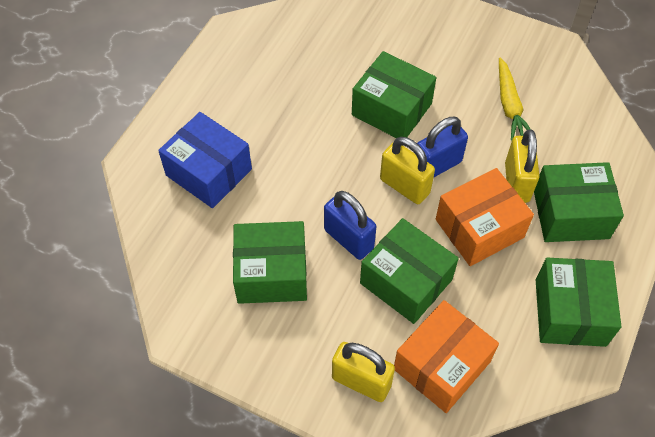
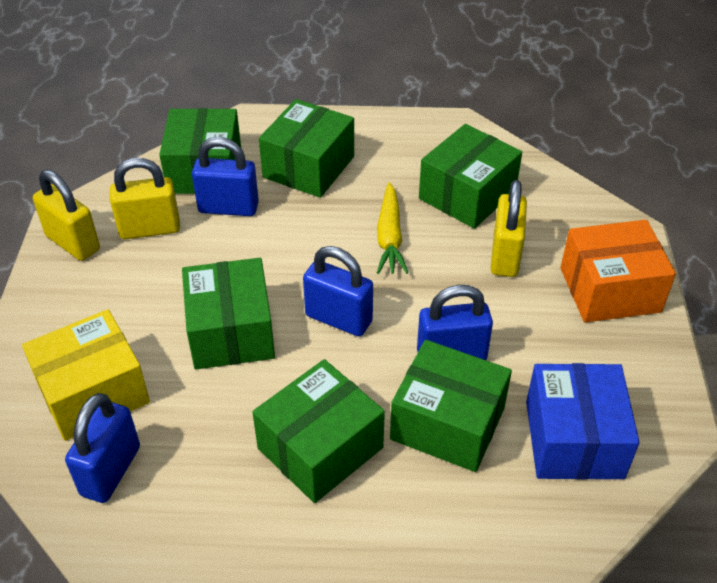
blue padlock: 2 -> 4
green box: 5 -> 6
orange box: 2 -> 1
yellow box: 0 -> 1

